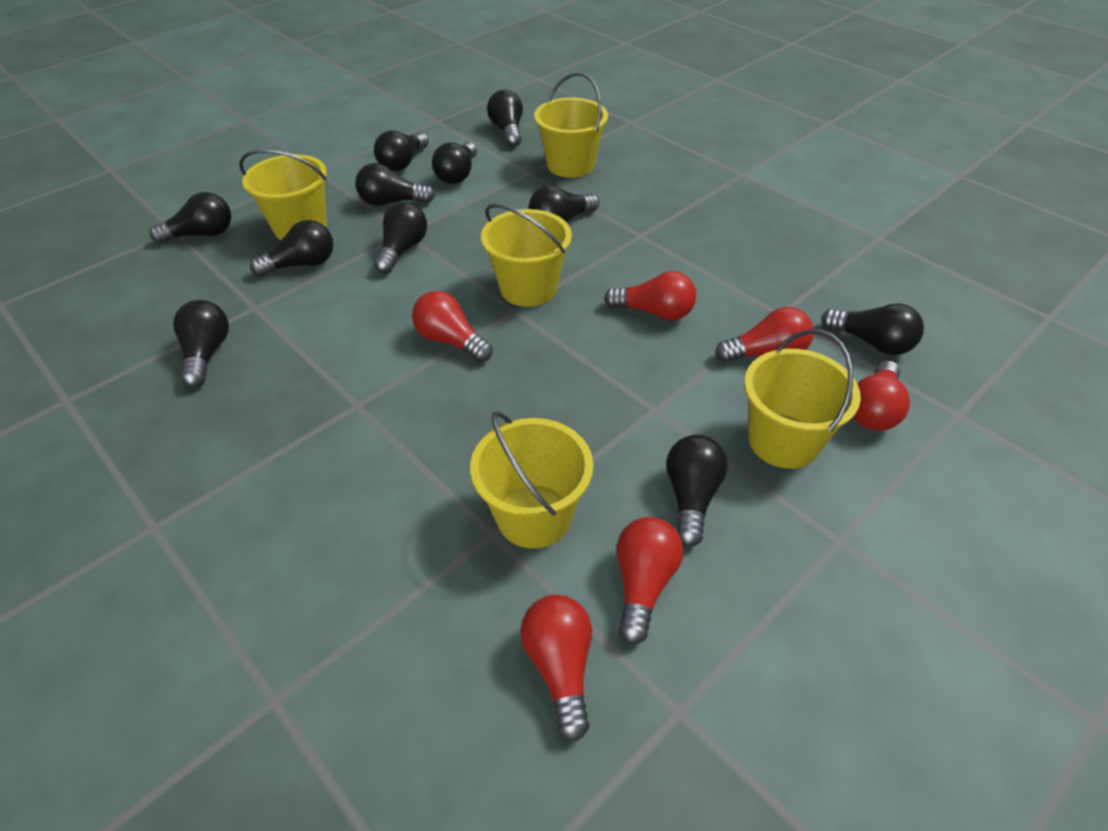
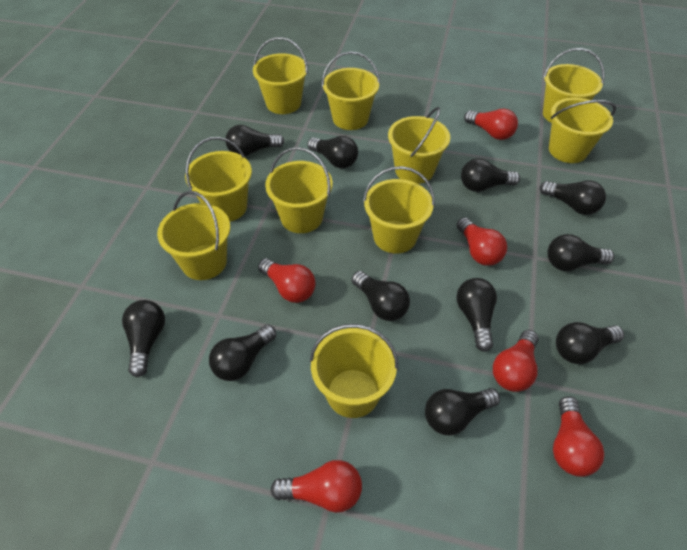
yellow bucket: 5 -> 10

